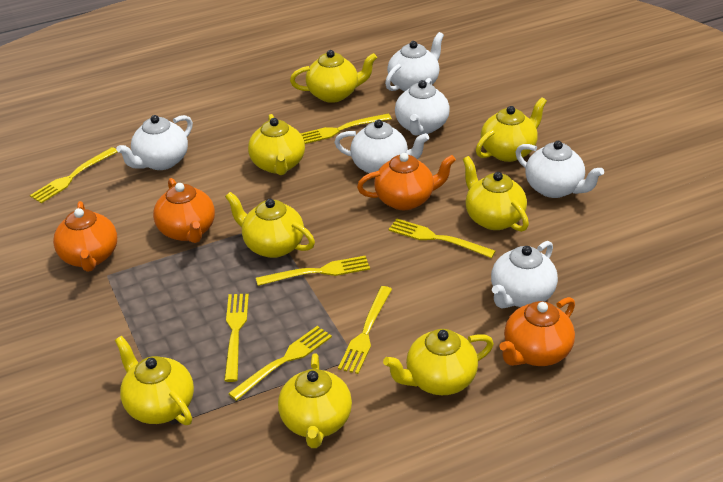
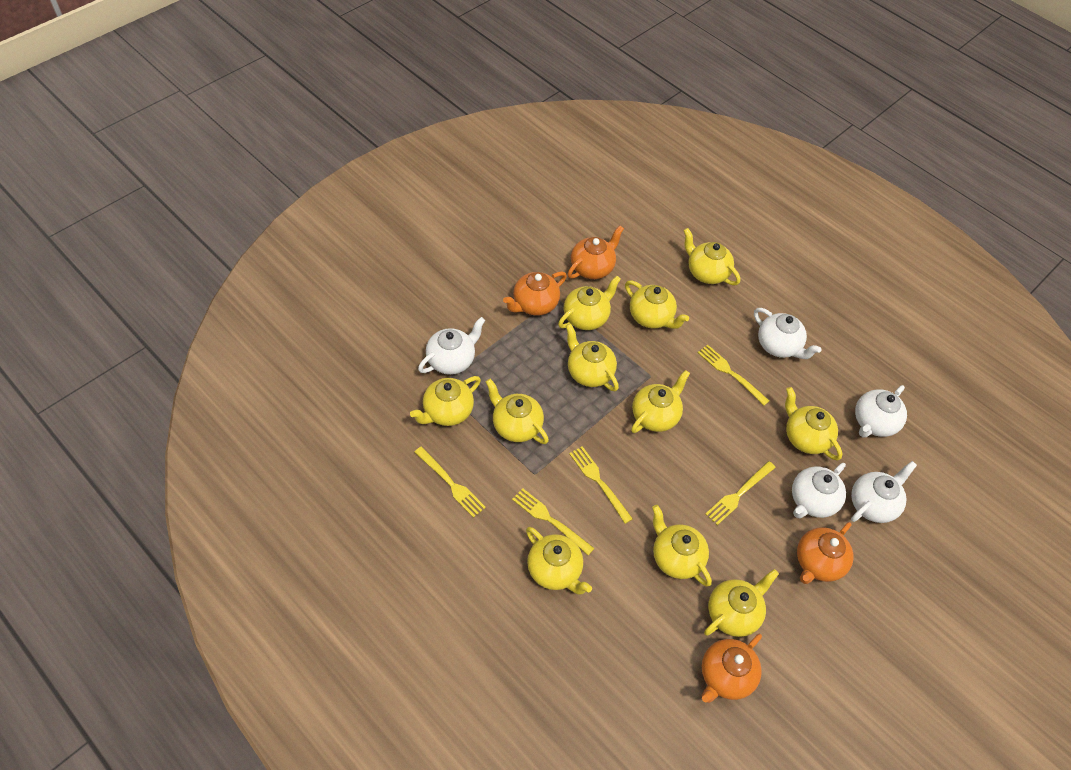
white teapot: 6 -> 5
yellow fork: 7 -> 5
yellow teapot: 8 -> 11

